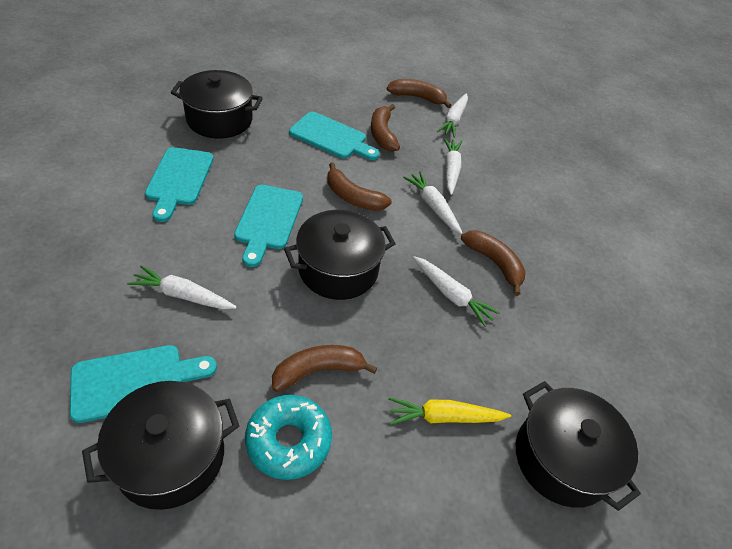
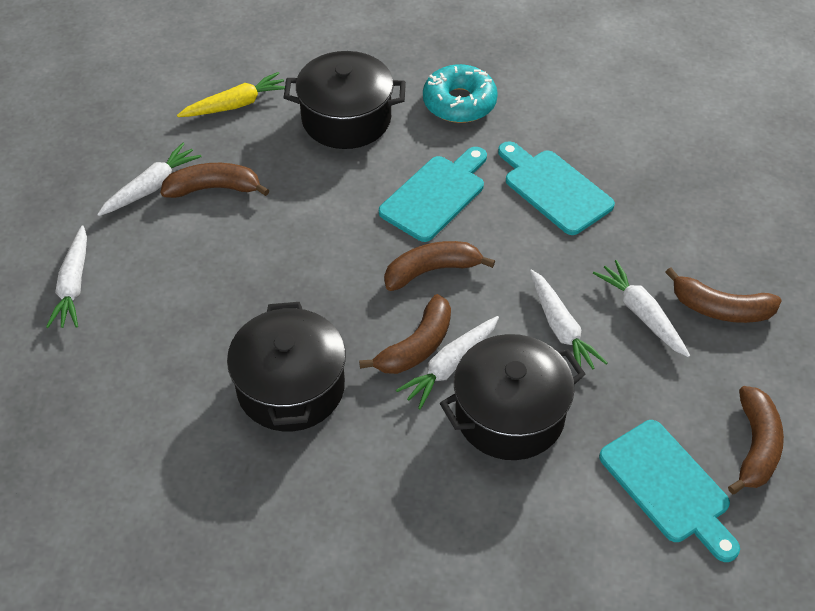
black pot: 4 -> 3
turquoise cutting board: 4 -> 3

